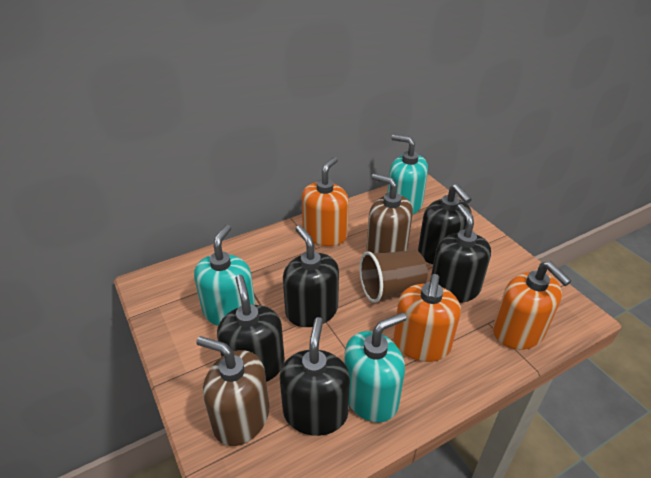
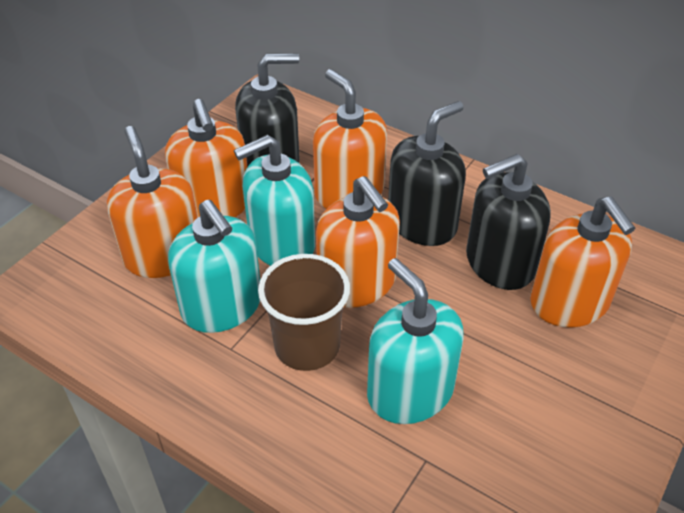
black soap dispenser: 5 -> 3
brown soap dispenser: 2 -> 0
orange soap dispenser: 3 -> 5

